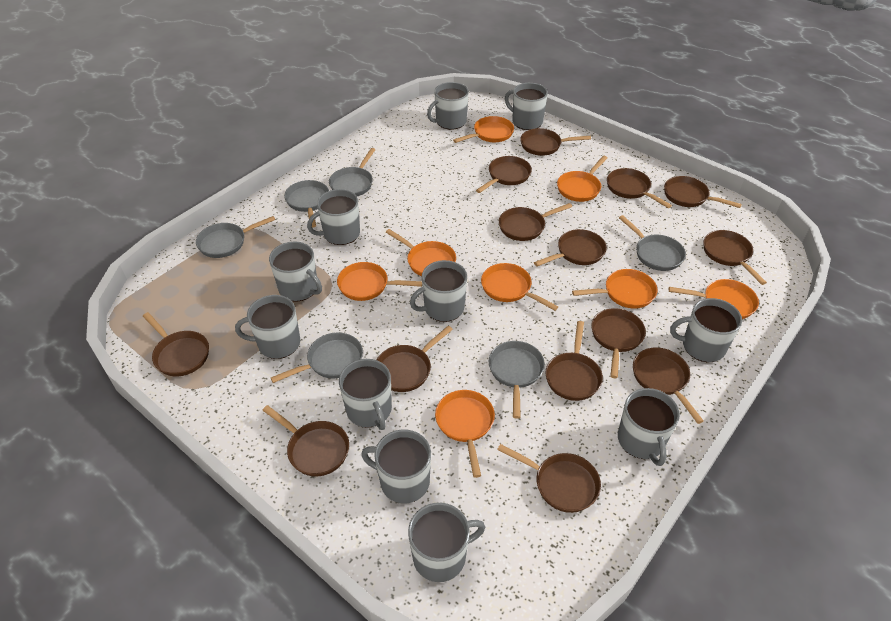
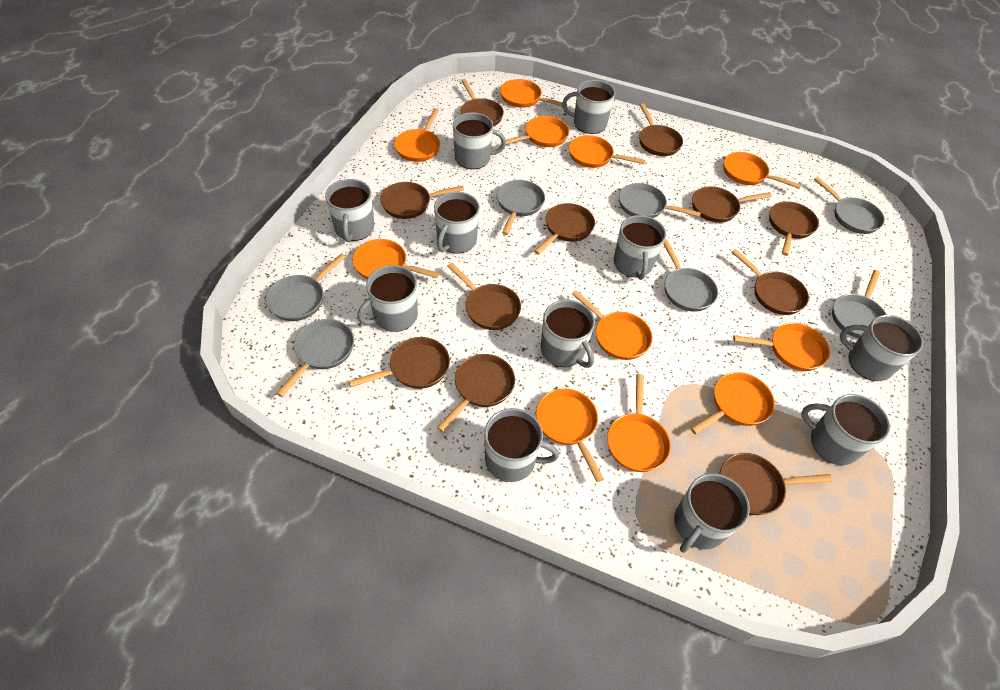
brown pan: 14 -> 11
grey pan: 6 -> 7
orange pan: 8 -> 11

